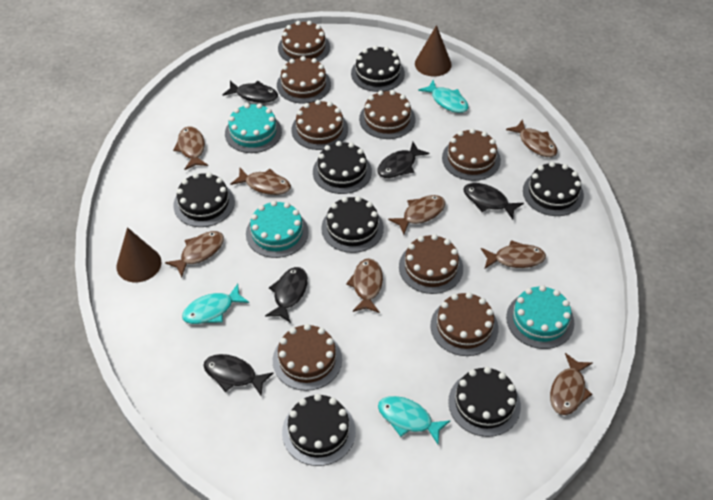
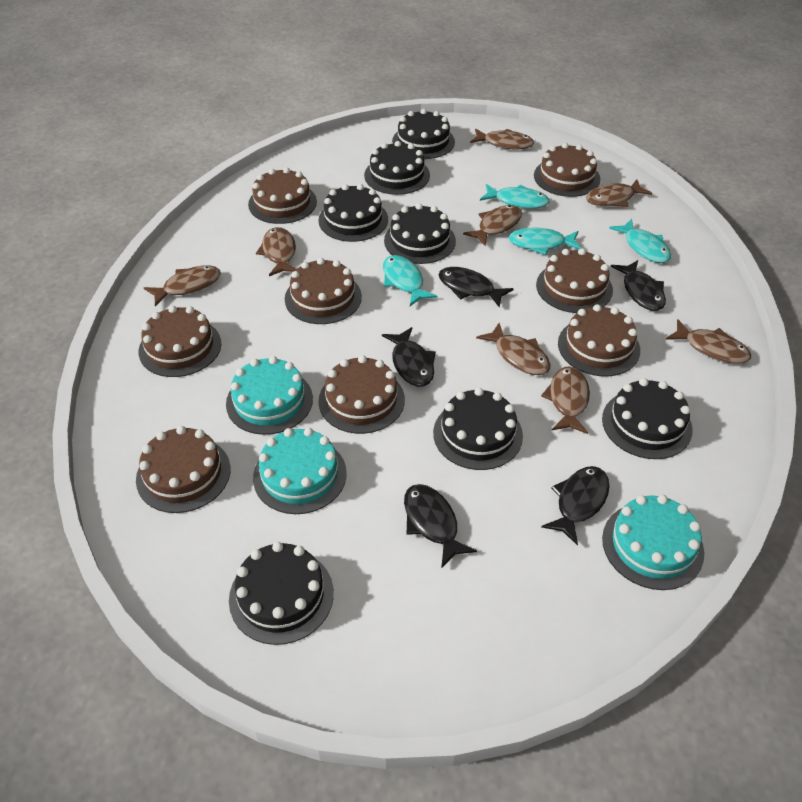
brown cone: 2 -> 0
turquoise fish: 3 -> 4

